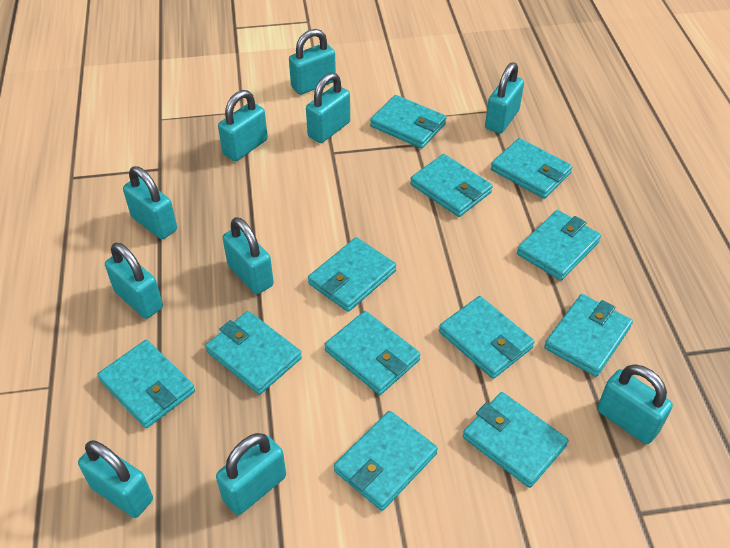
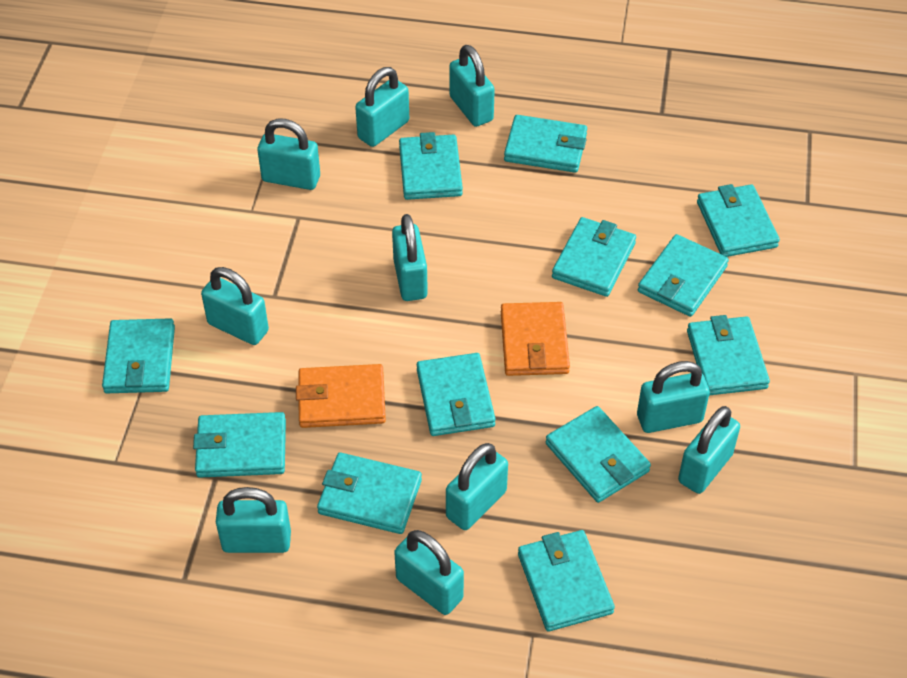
orange wallet: 0 -> 2

